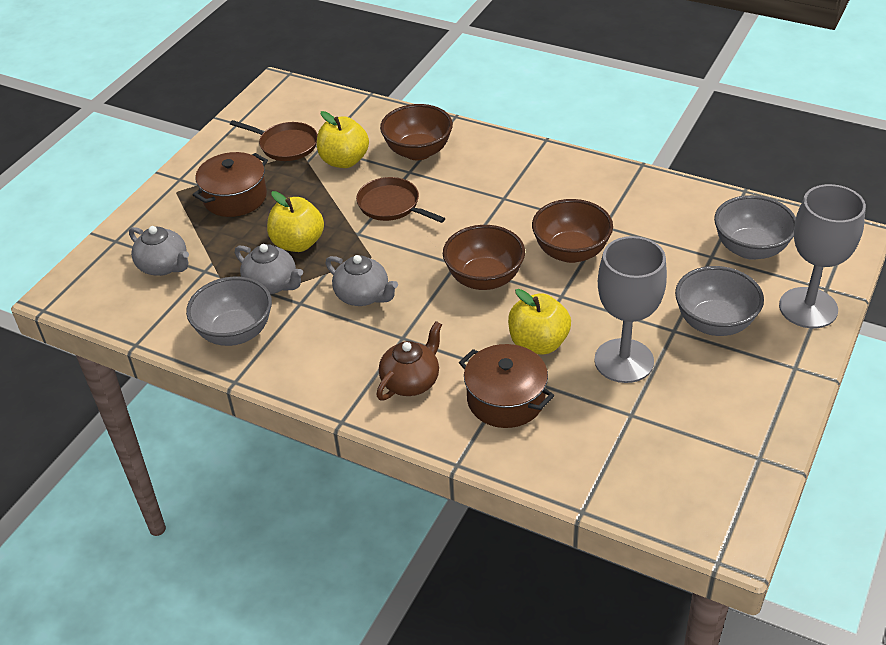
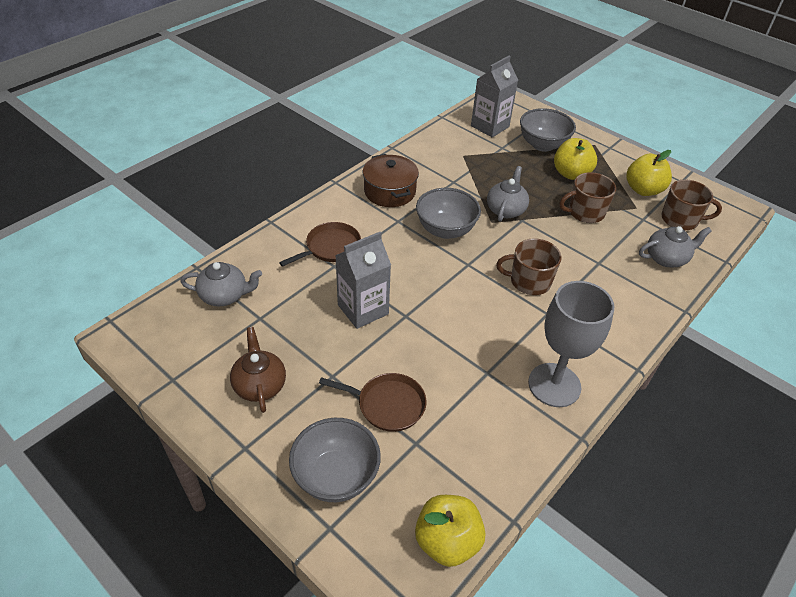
brown bowl: 3 -> 0
brown mug: 0 -> 3
brown pot: 2 -> 1
grey carton: 0 -> 2
grey goblet: 2 -> 1

